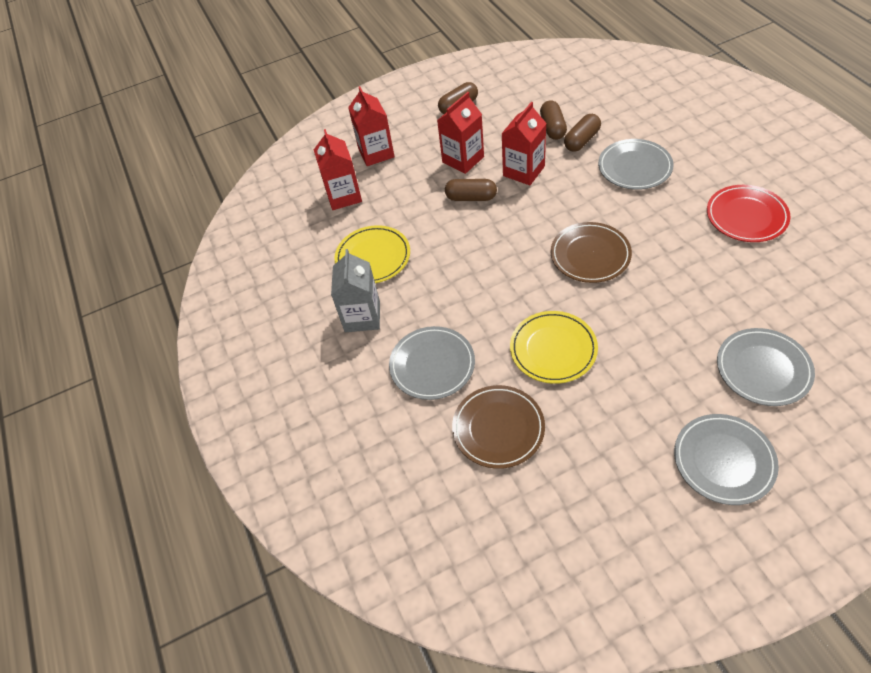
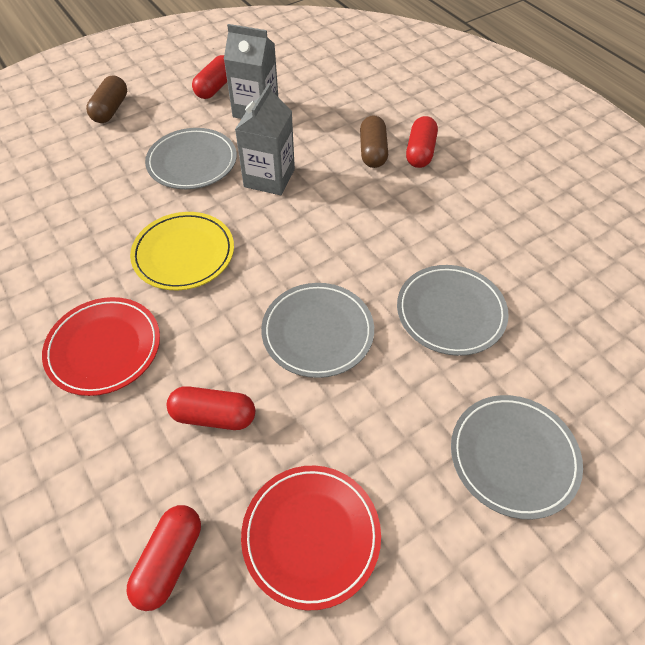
brown capsule: 4 -> 2
brown plate: 2 -> 0
grey carton: 1 -> 2
red capsule: 0 -> 4
red carton: 4 -> 0
red plate: 1 -> 2
yellow plate: 2 -> 1

